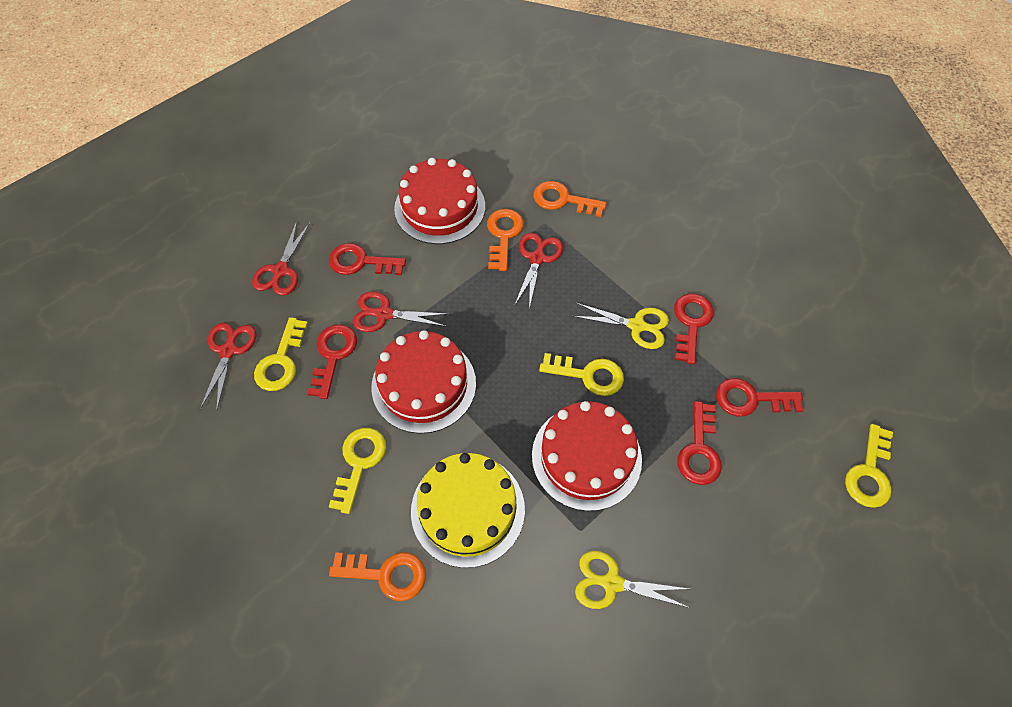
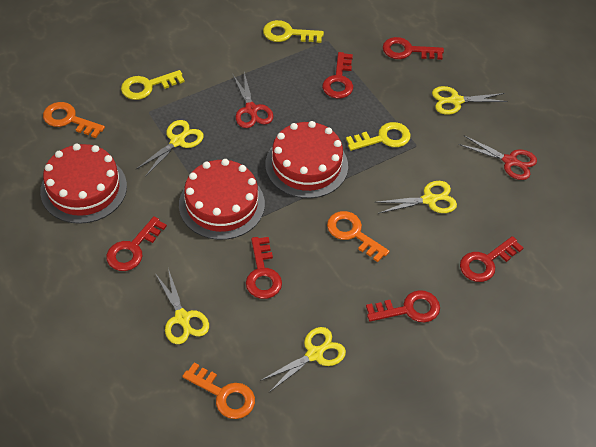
red key: 5 -> 6
red scissors: 4 -> 2
yellow cake: 1 -> 0
yellow key: 4 -> 3
yellow scissors: 2 -> 5

